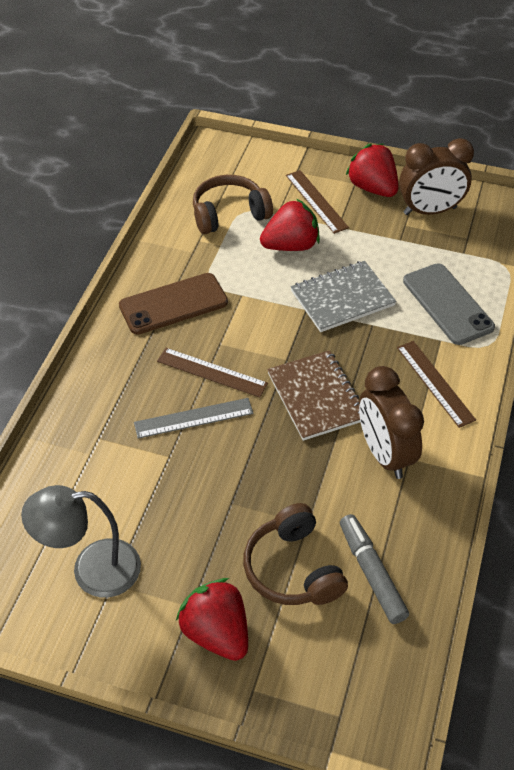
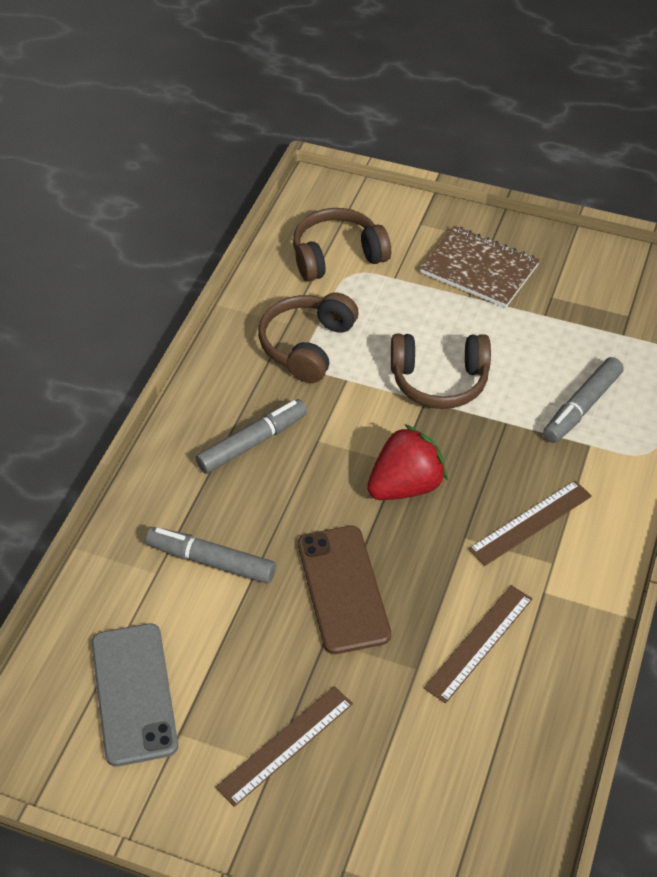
brown clock: 2 -> 0
brown headphones: 2 -> 3
grey lamp: 1 -> 0
grey marker: 1 -> 3
grey notebook: 1 -> 0
grey ruler: 1 -> 0
red strawberry: 3 -> 1

